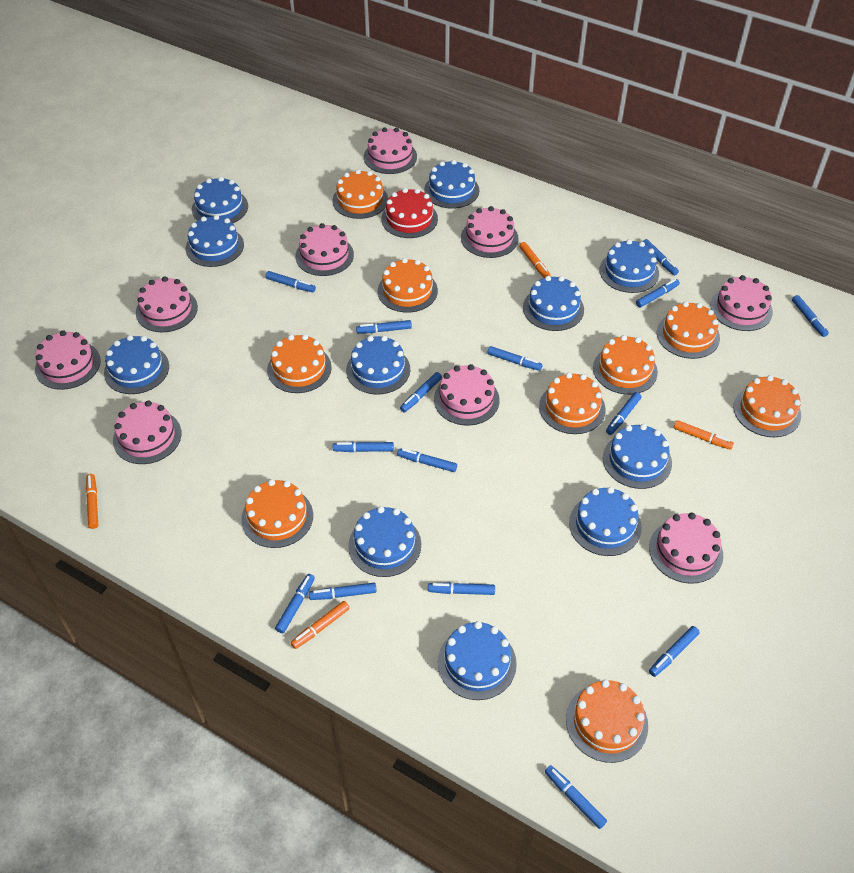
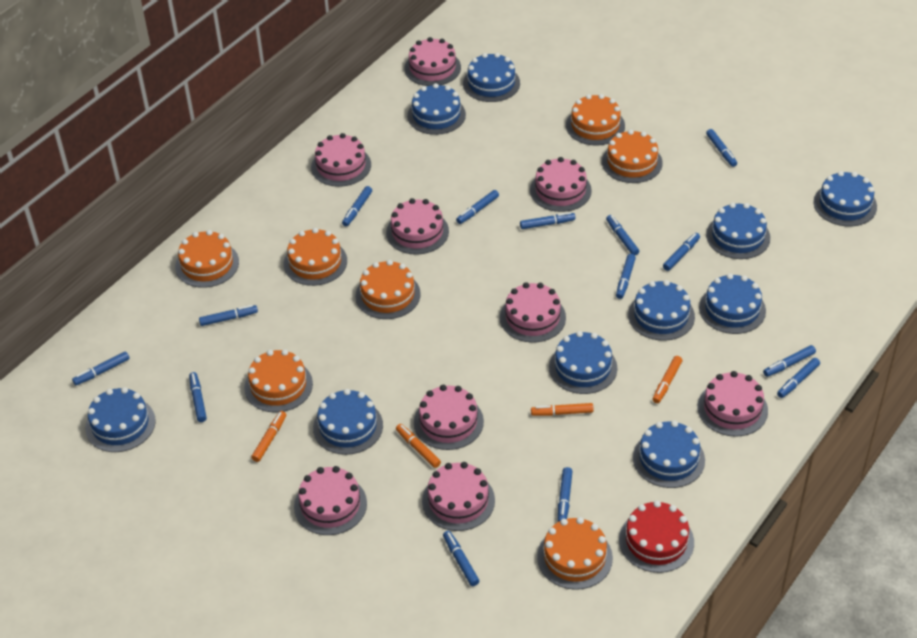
blue cake: 11 -> 10
blue marker: 15 -> 14
orange cake: 9 -> 7

